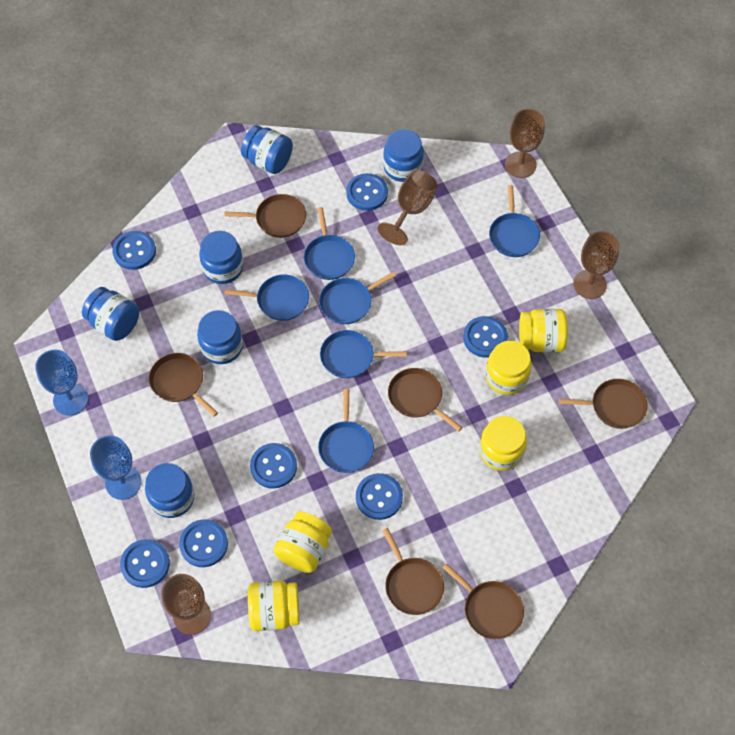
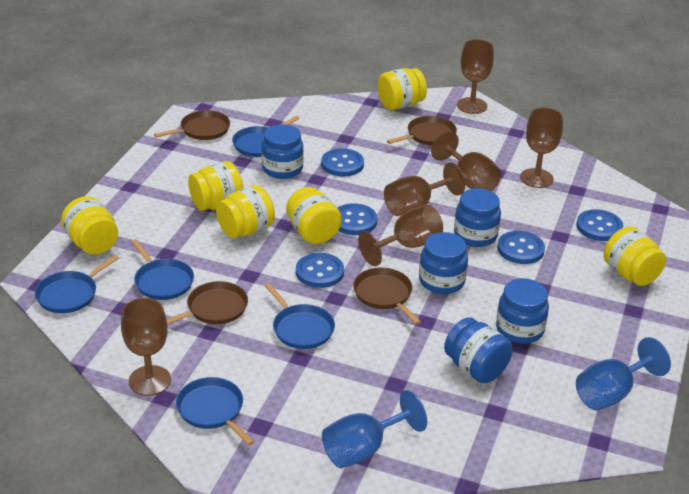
blue button: 7 -> 5
blue jar: 6 -> 5
blue pan: 6 -> 5
brown goblet: 4 -> 6
brown pan: 6 -> 4
yellow jar: 5 -> 6

